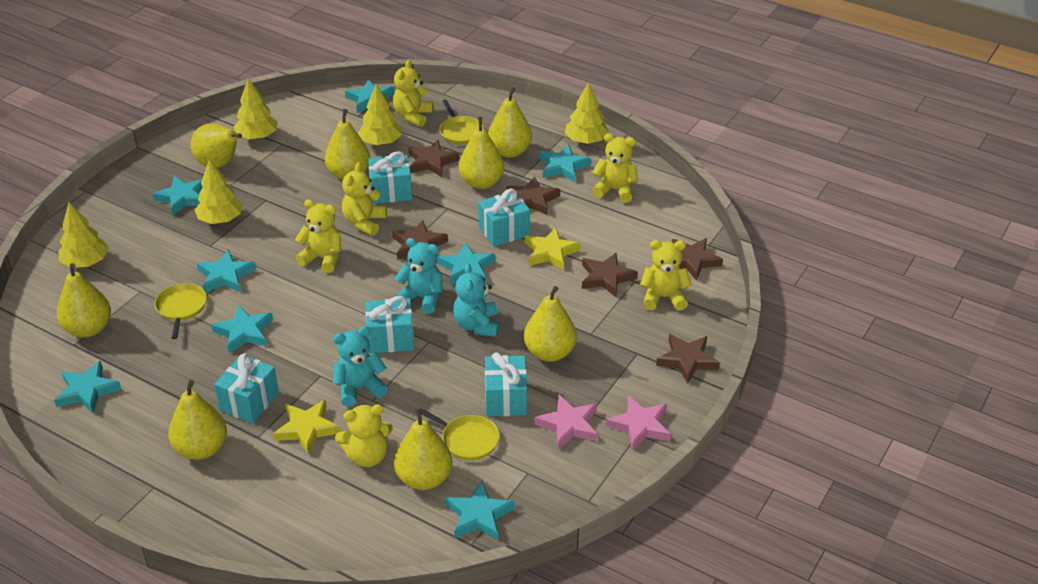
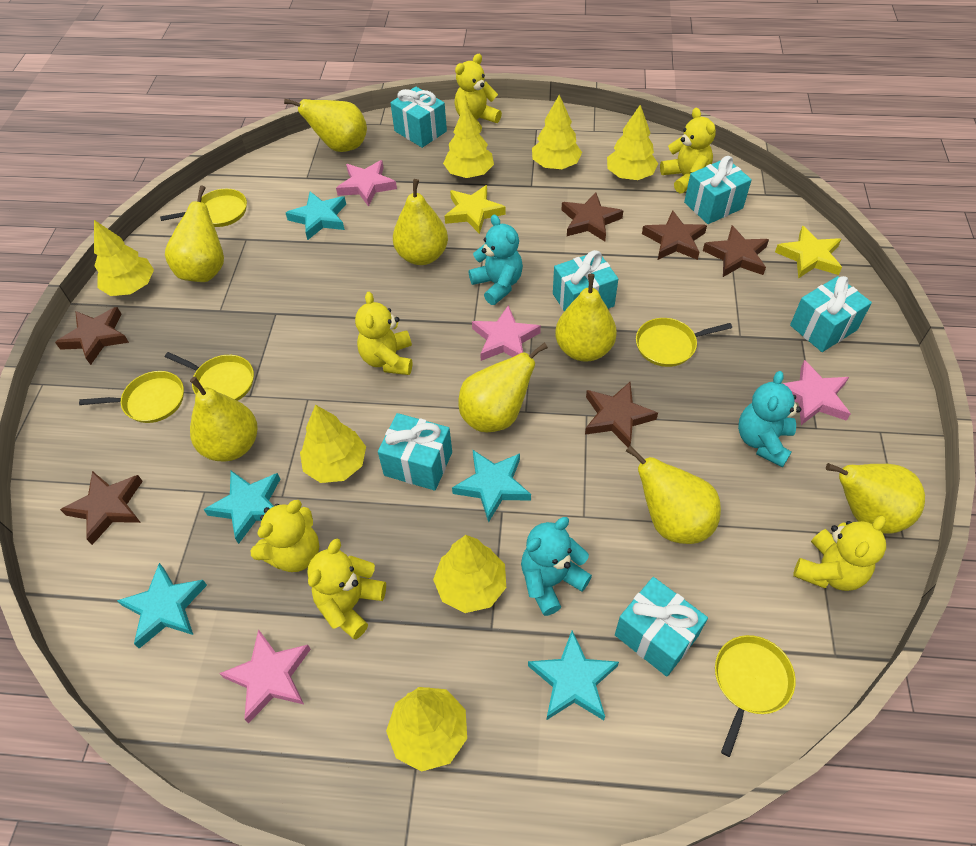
pink star: 2 -> 4
turquoise gift: 5 -> 6
turquoise star: 8 -> 5
yellow pan: 3 -> 5
yellow tree: 5 -> 7

